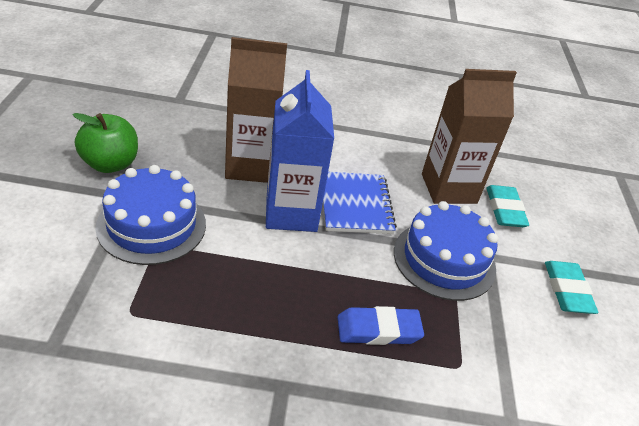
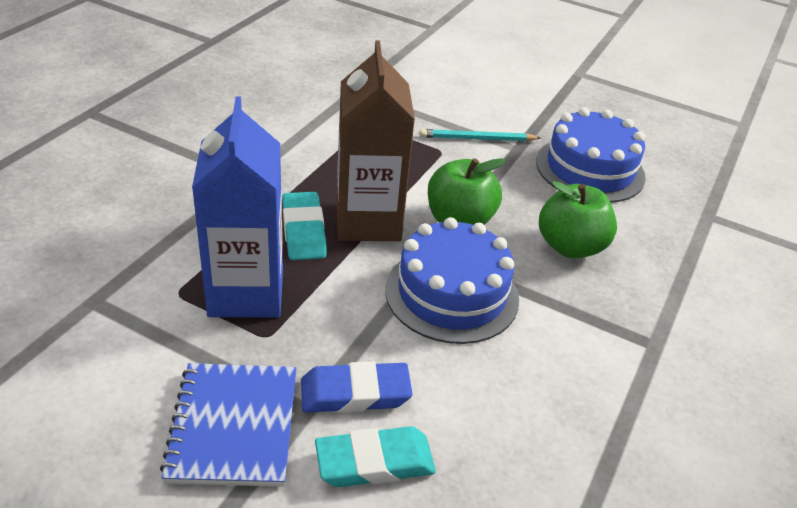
brown carton: 2 -> 1
green apple: 1 -> 2
turquoise pencil: 0 -> 1

